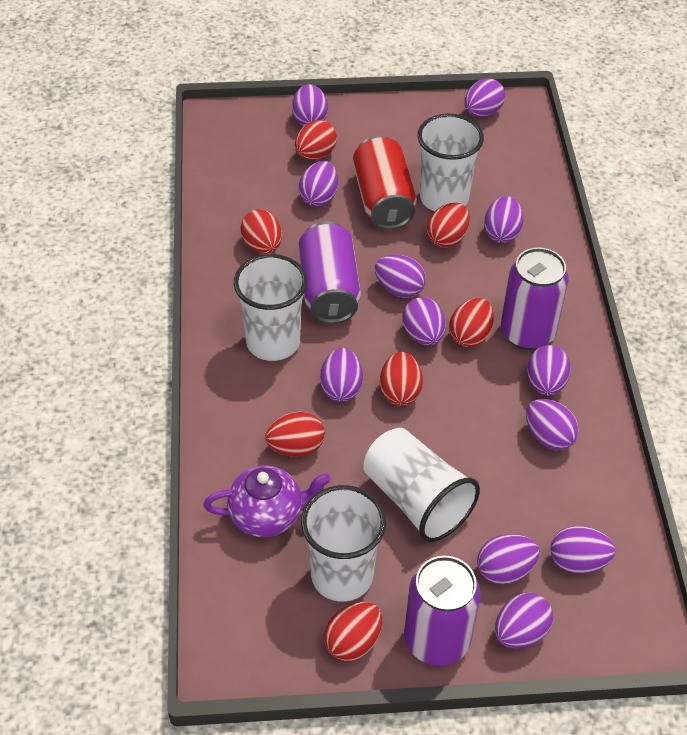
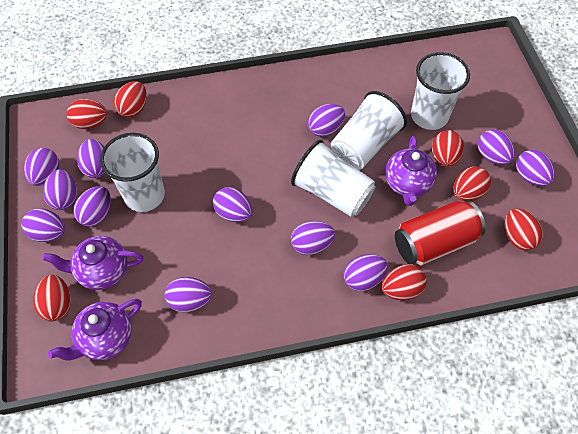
purple can: 3 -> 0
purple teapot: 1 -> 3

